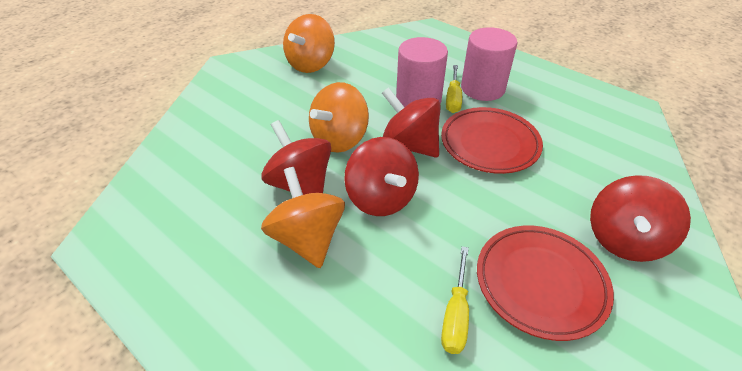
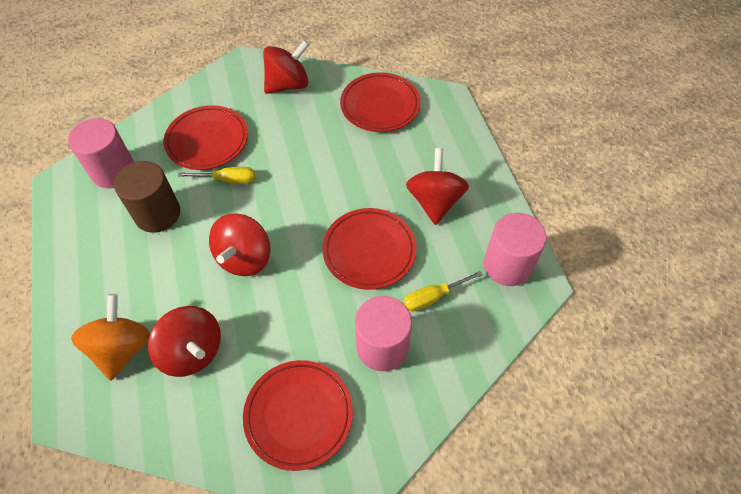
brown cylinder: 0 -> 1
orange spinning top: 3 -> 1
pink cylinder: 2 -> 3
red plate: 2 -> 4

